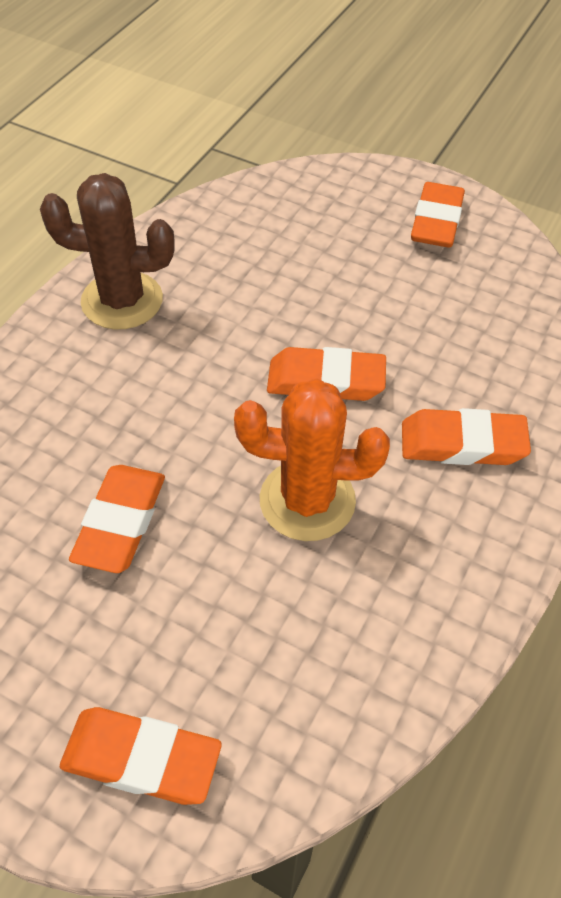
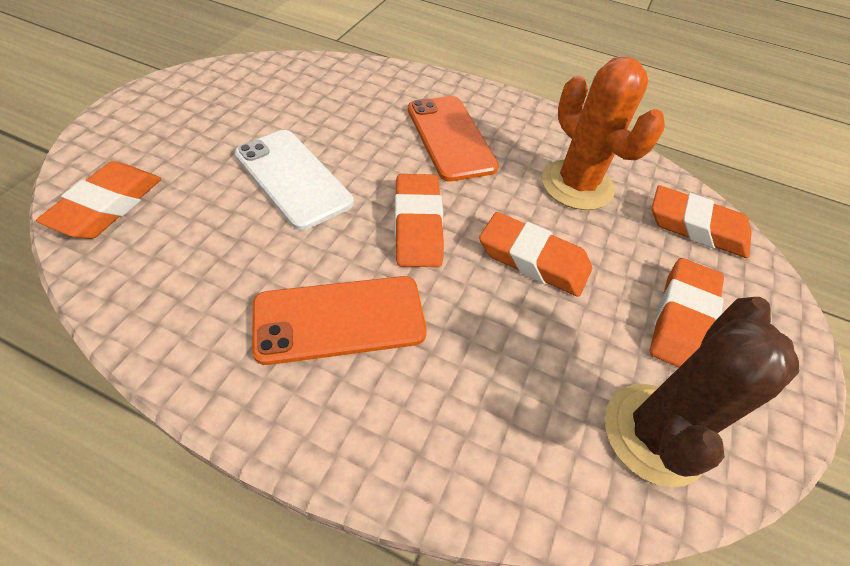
orange phone: 0 -> 2
white phone: 0 -> 1

